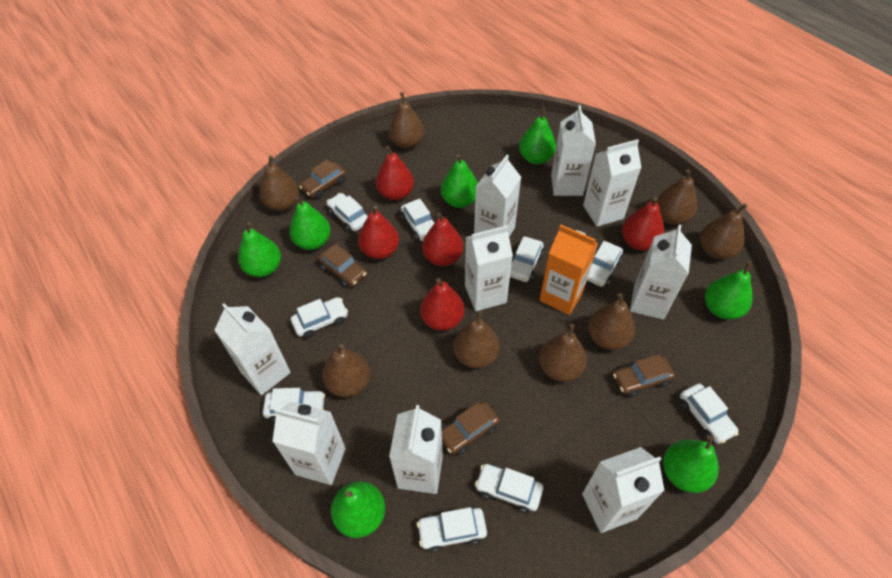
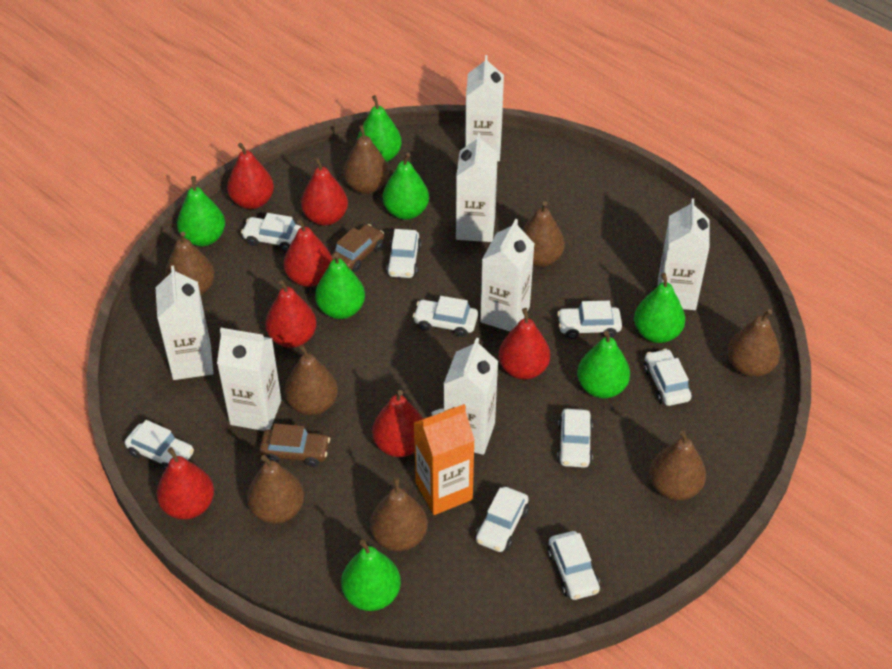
brown car: 4 -> 2
red pear: 5 -> 7
white carton: 9 -> 7

